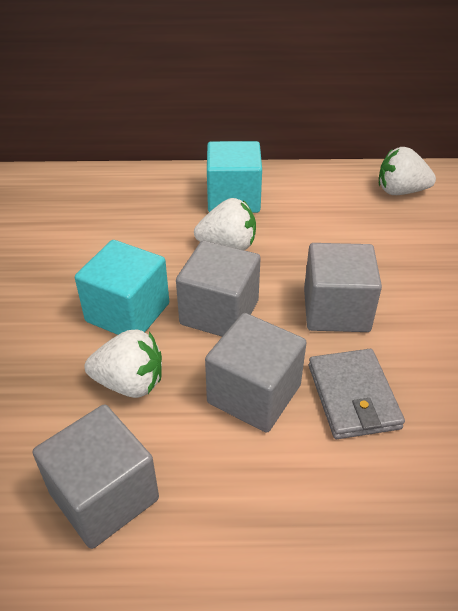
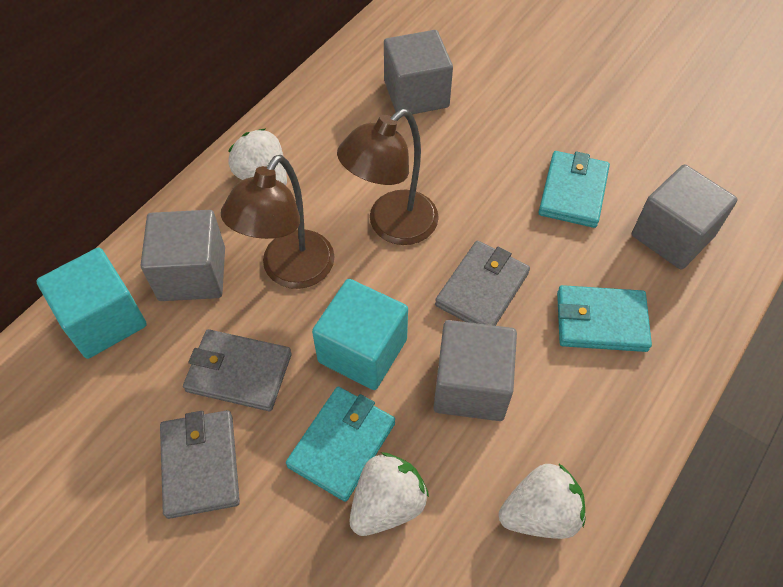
brown lamp: 0 -> 2
grey wallet: 1 -> 3
turquoise wallet: 0 -> 3

